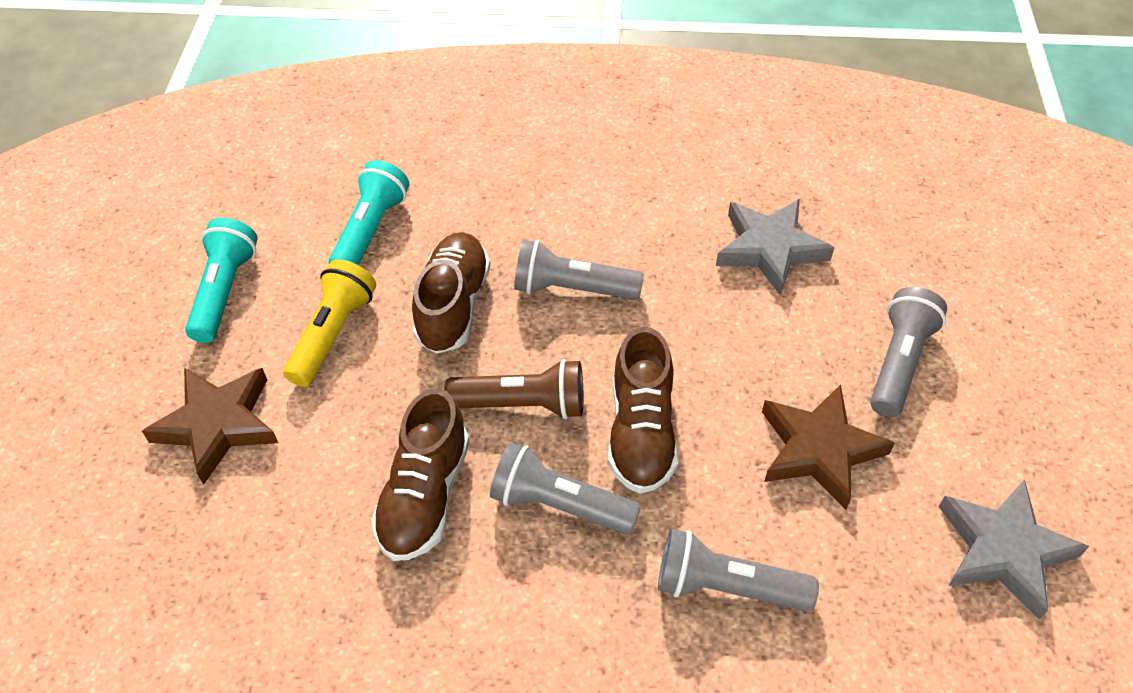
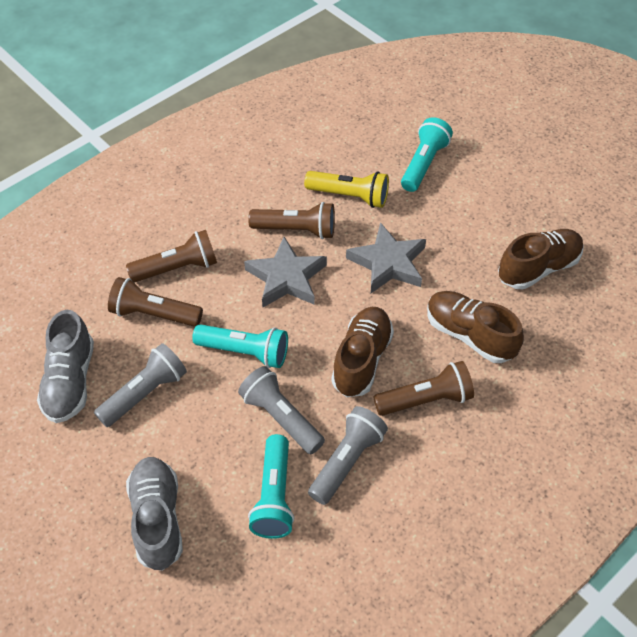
brown flashlight: 1 -> 4
brown star: 2 -> 0
grey flashlight: 4 -> 3
grey shoe: 0 -> 2
turquoise flashlight: 2 -> 3

